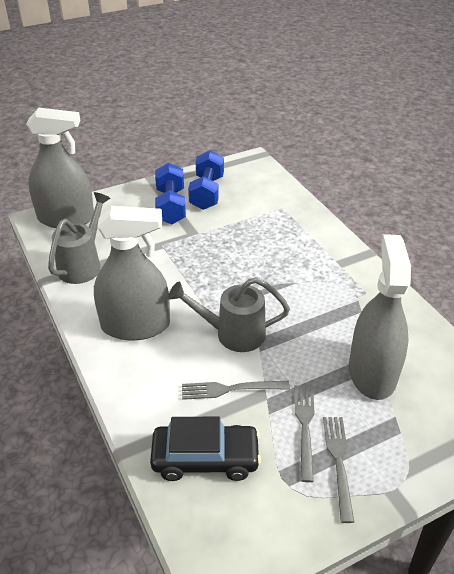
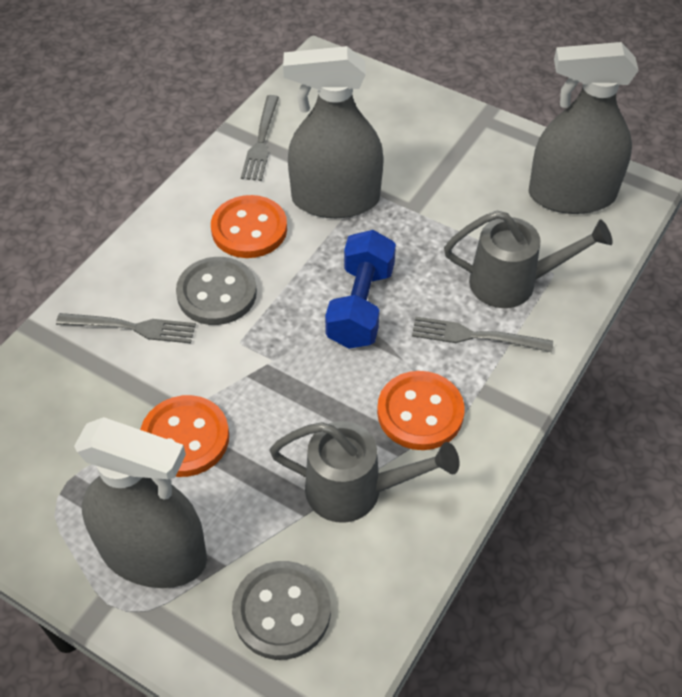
black car: 1 -> 0
blue dumbbell: 2 -> 1
grey button: 0 -> 2
orange button: 0 -> 3

